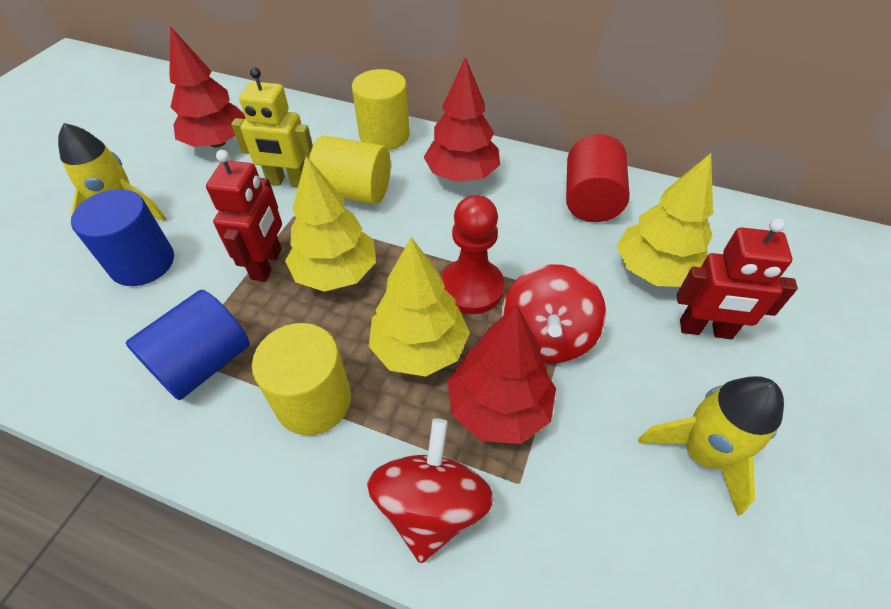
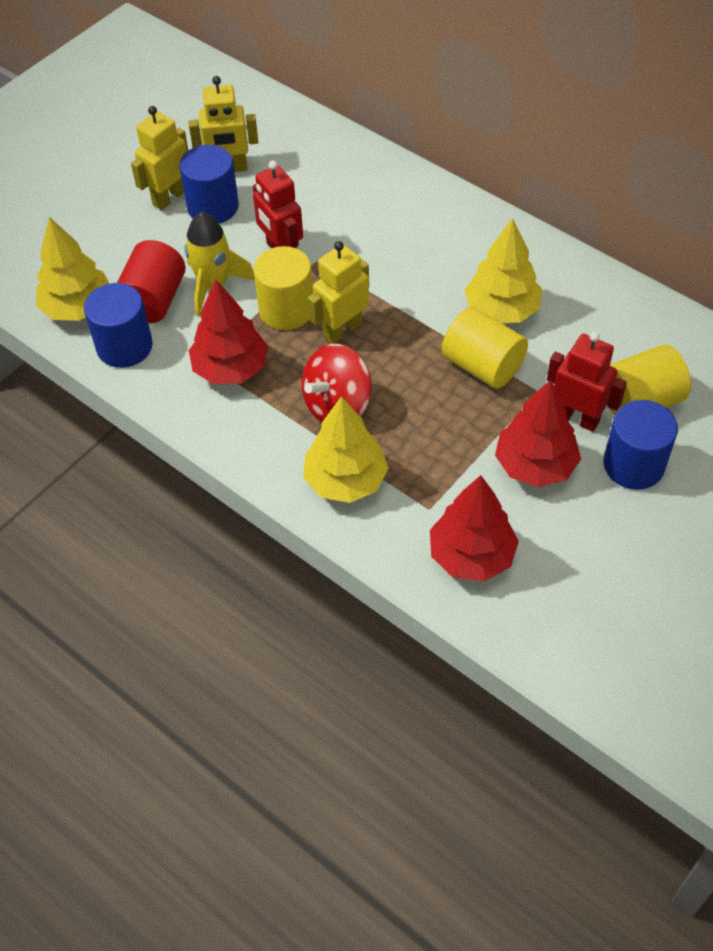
blue cylinder: 2 -> 3
red pawn: 1 -> 0
red spinning top: 2 -> 1
yellow robot: 1 -> 3
yellow rocket: 2 -> 1

